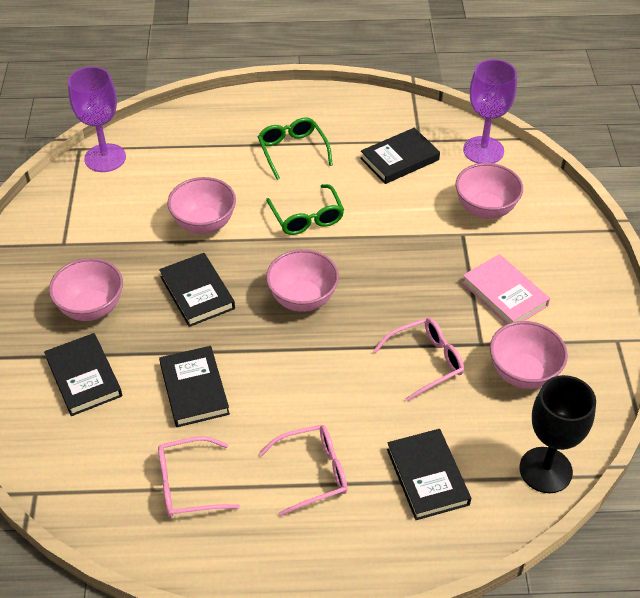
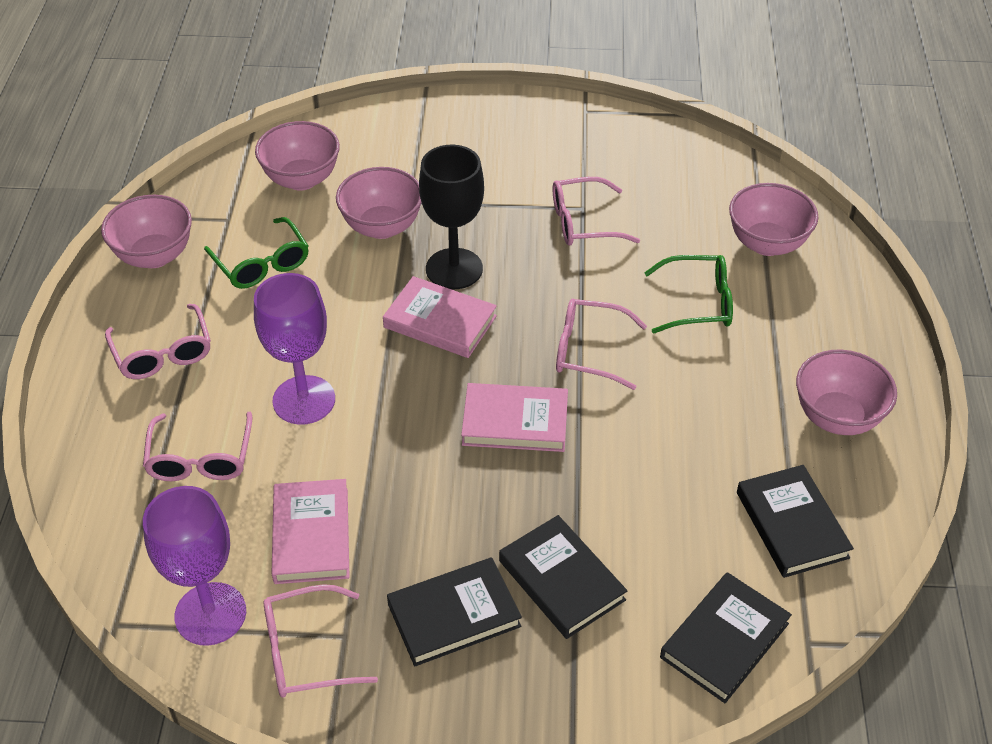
black book: 5 -> 4
pink book: 1 -> 3
pink glasses: 3 -> 5

